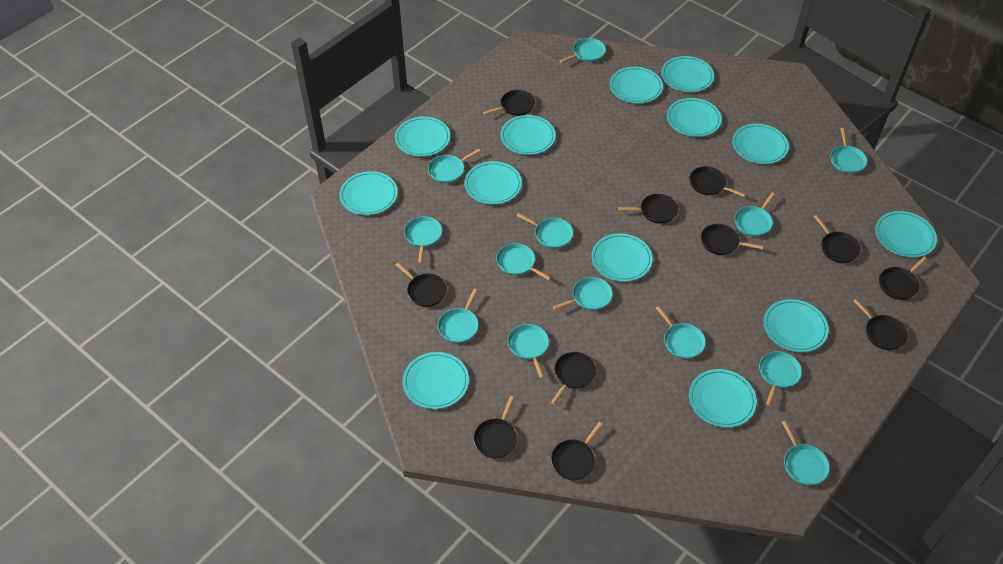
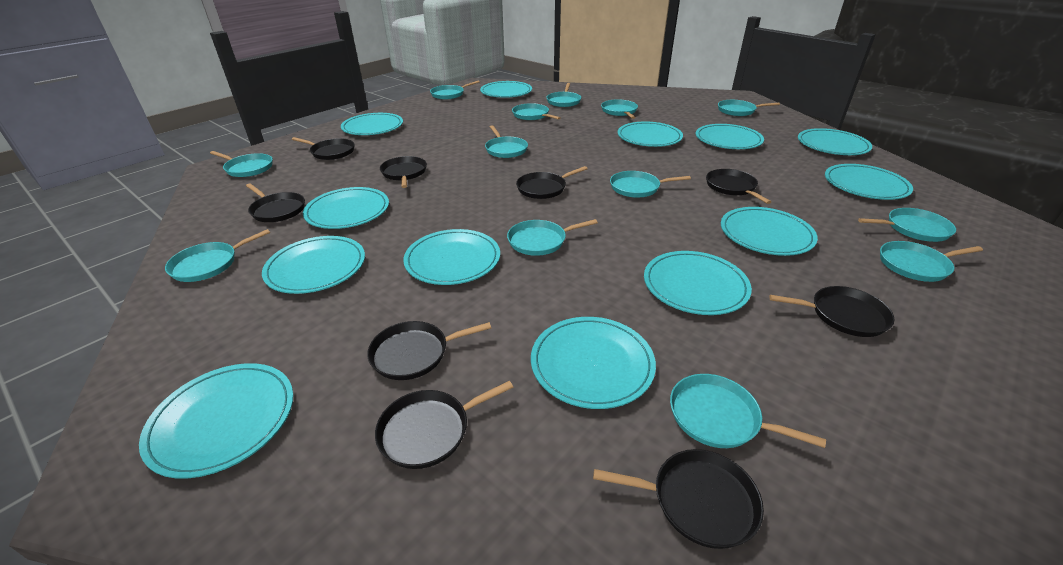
black pan: 11 -> 9

